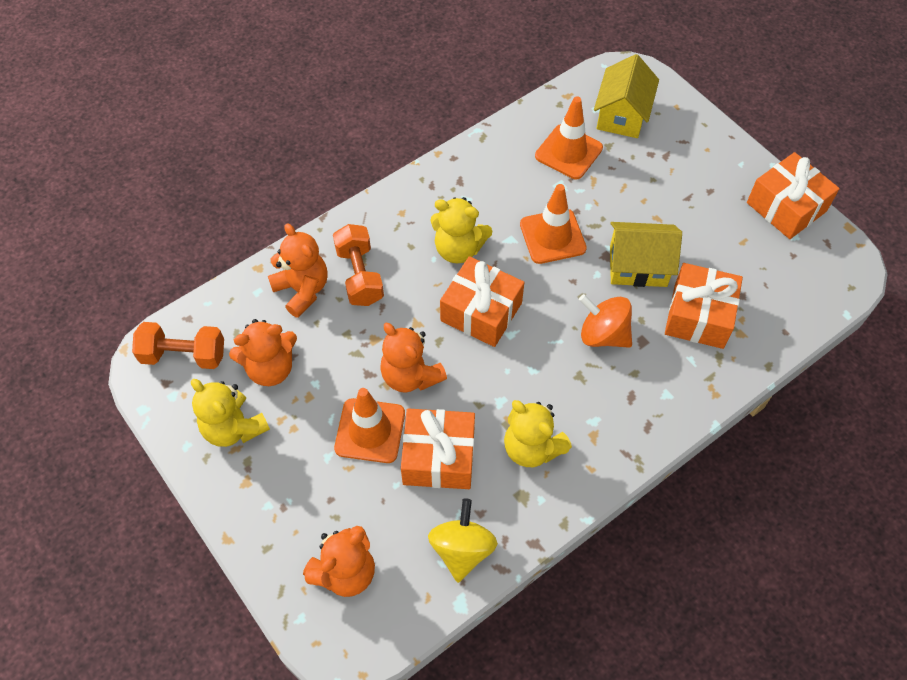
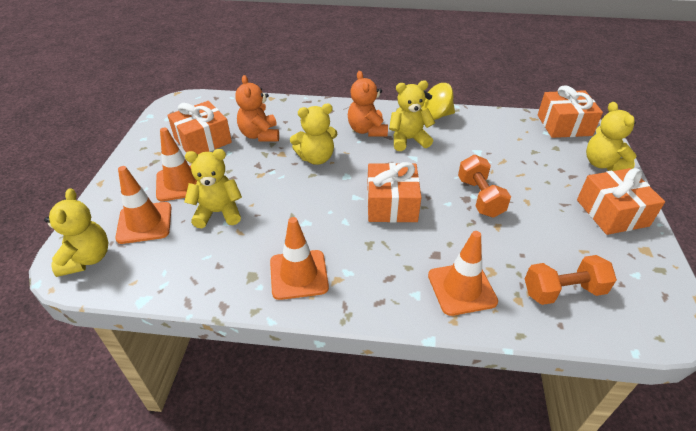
orange spinning top: 1 -> 0
orange teddy bear: 4 -> 2
orange traffic cone: 3 -> 4
yellow house: 2 -> 0
yellow teddy bear: 3 -> 5

